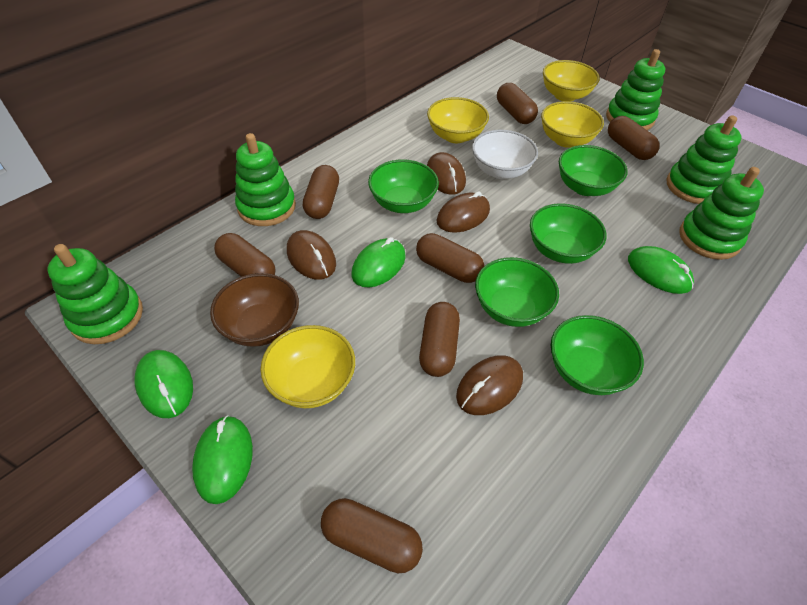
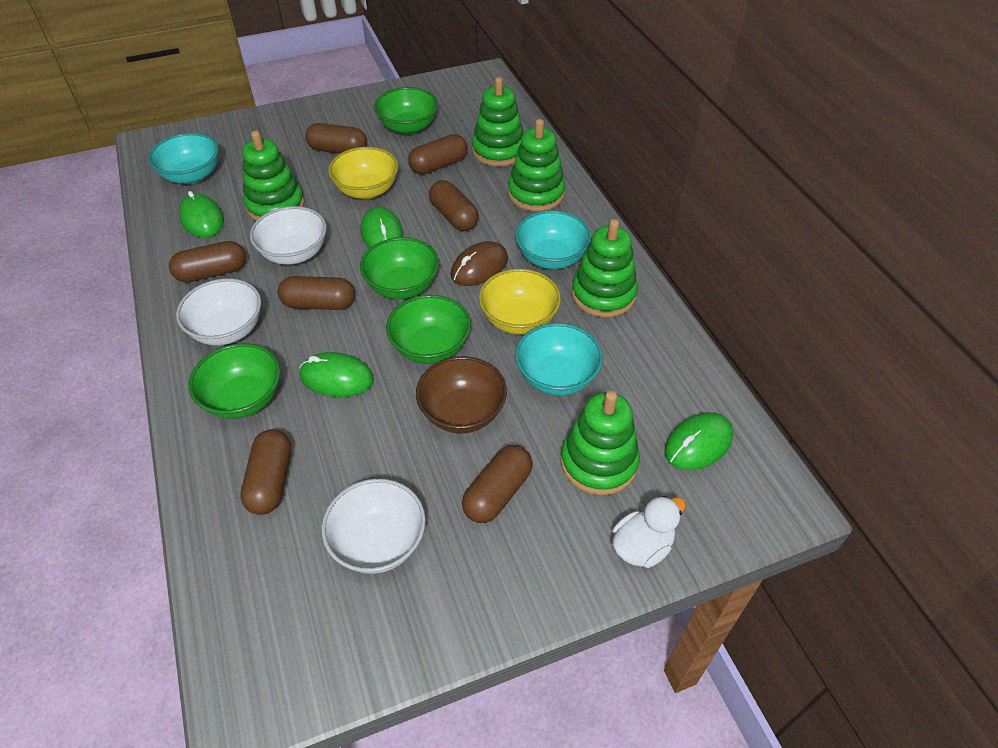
brown mouse: 4 -> 1
green bowl: 5 -> 4
turquoise bowl: 0 -> 3
white bowl: 1 -> 3
white duck: 0 -> 1
yellow bowl: 4 -> 2

